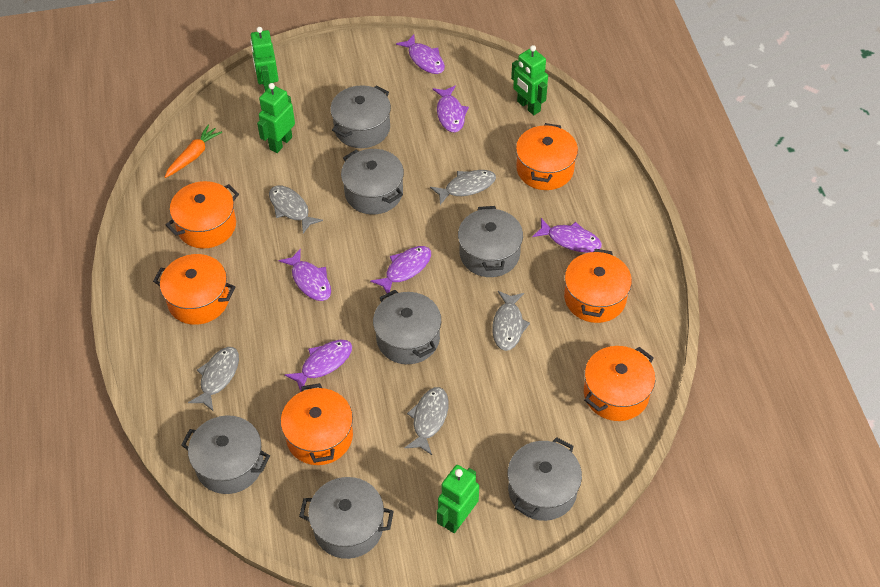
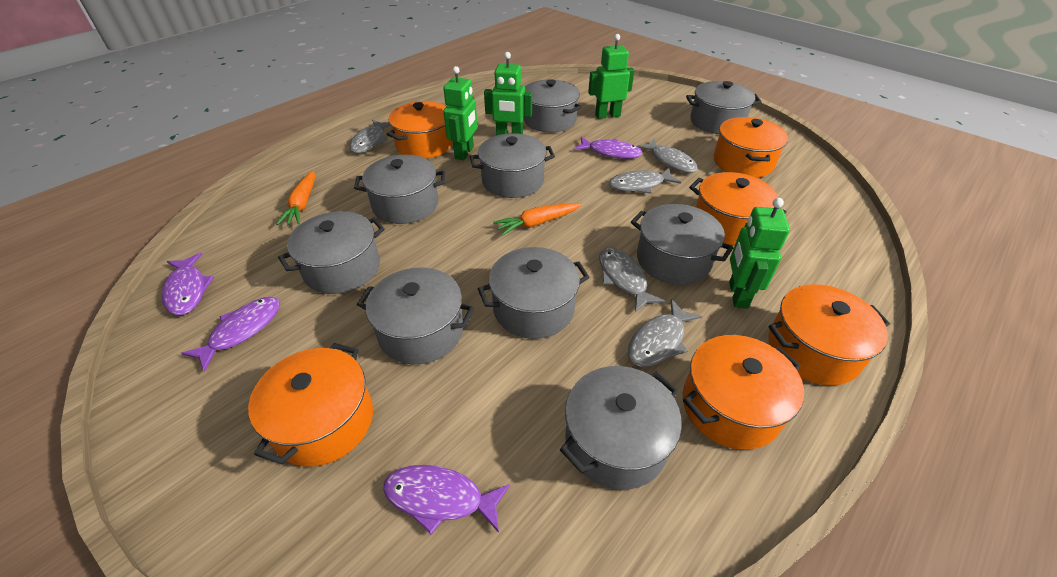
grey pot: 7 -> 9
orange carrot: 1 -> 2
purple fish: 6 -> 4

